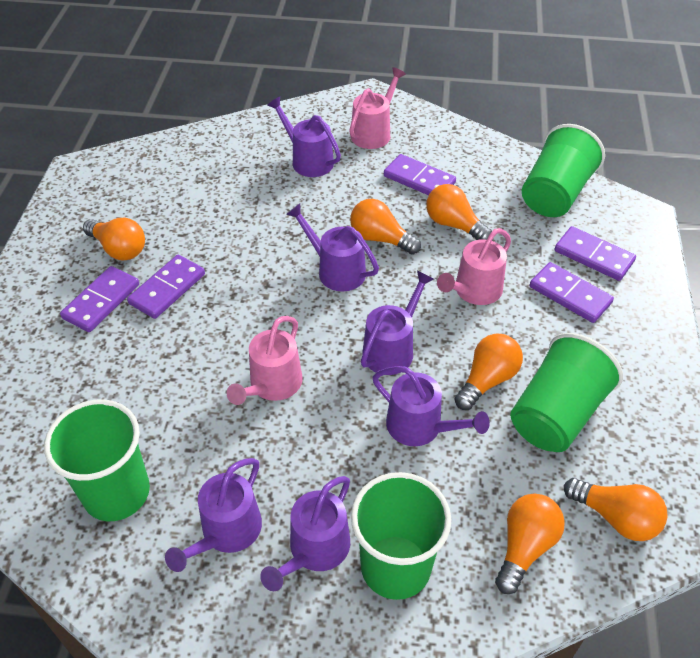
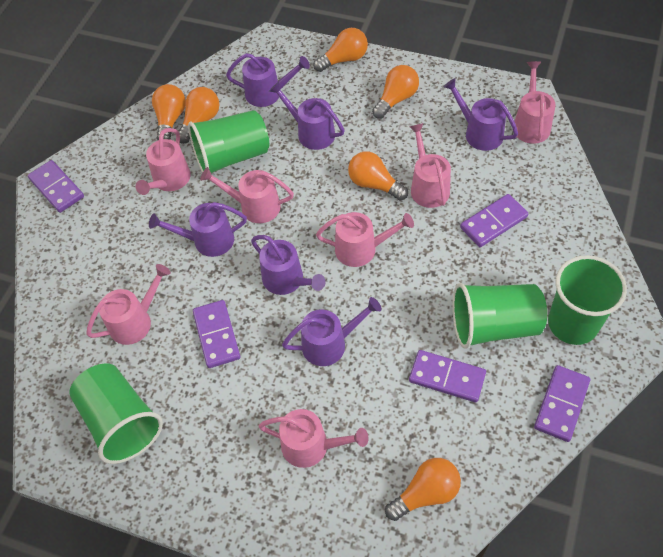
pink watering can: 3 -> 7

